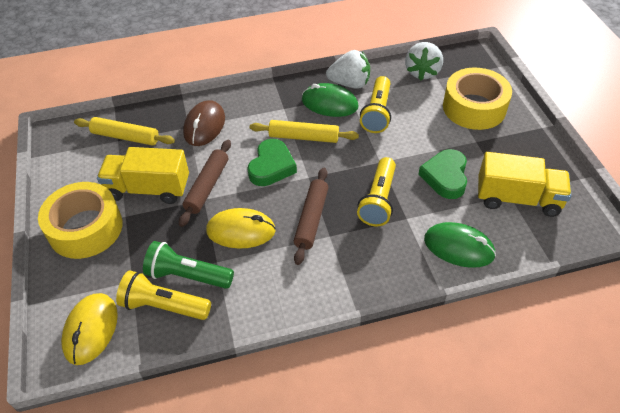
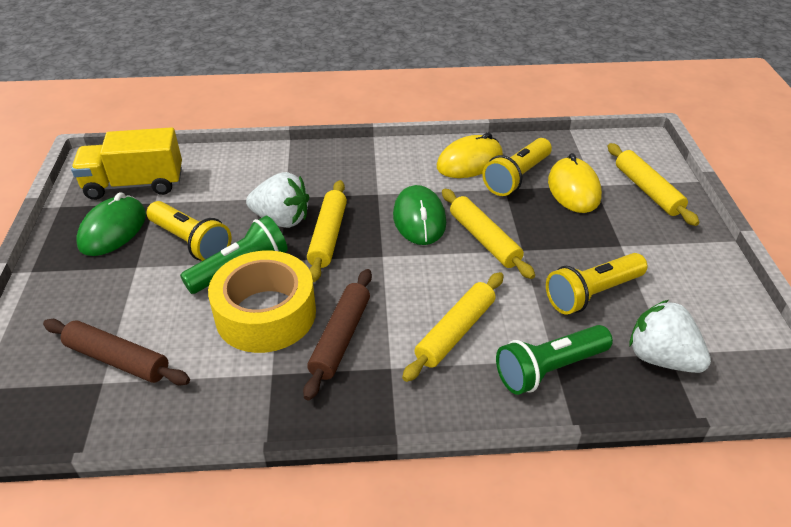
brown mouse: 1 -> 0
green flashlight: 1 -> 2
green heart: 2 -> 0
yellow rolling pin: 2 -> 4
yellow tape: 2 -> 1
yellow truck: 2 -> 1

